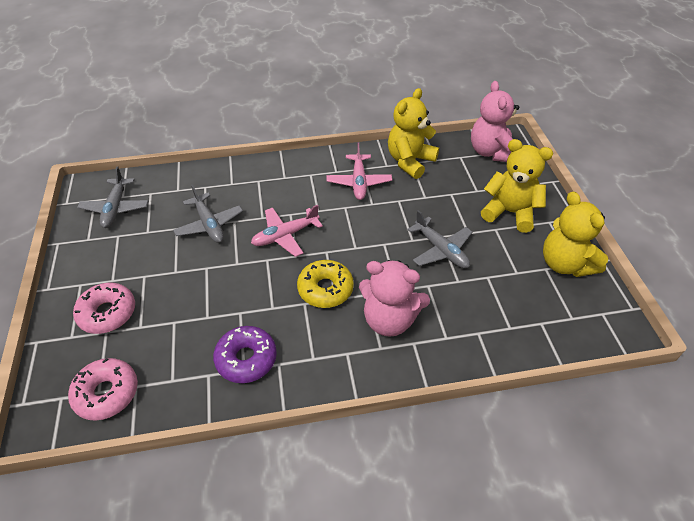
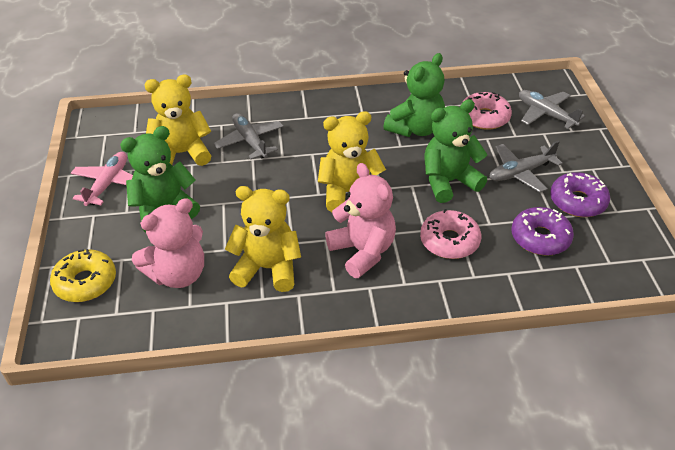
green teddy bear: 0 -> 3
pink plane: 2 -> 1
purple donut: 1 -> 2

